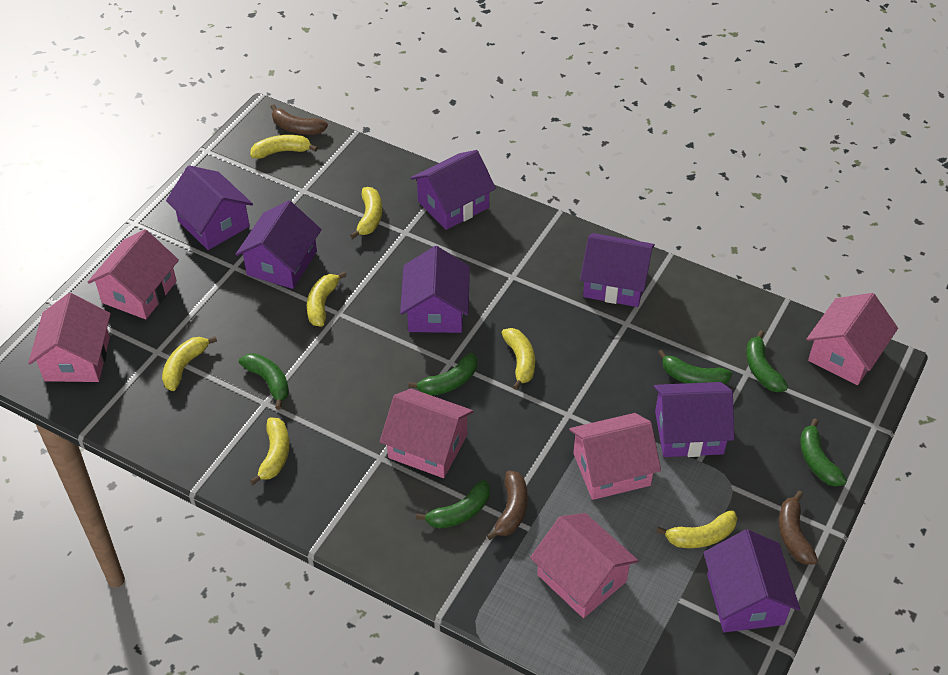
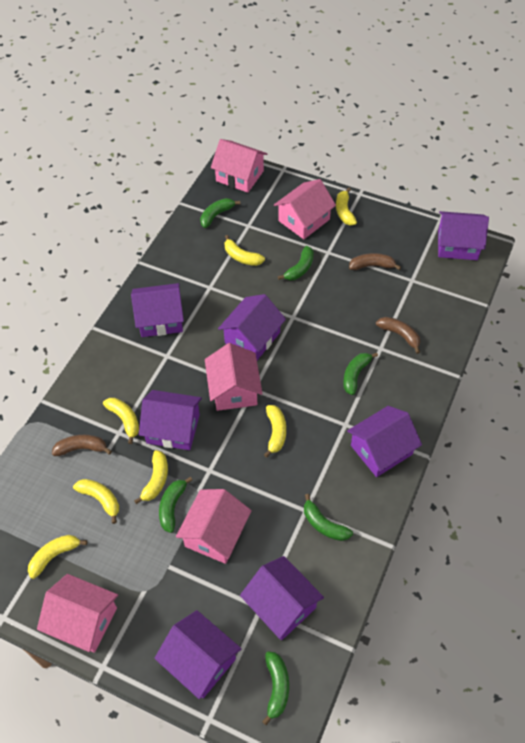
pink house: 6 -> 5

